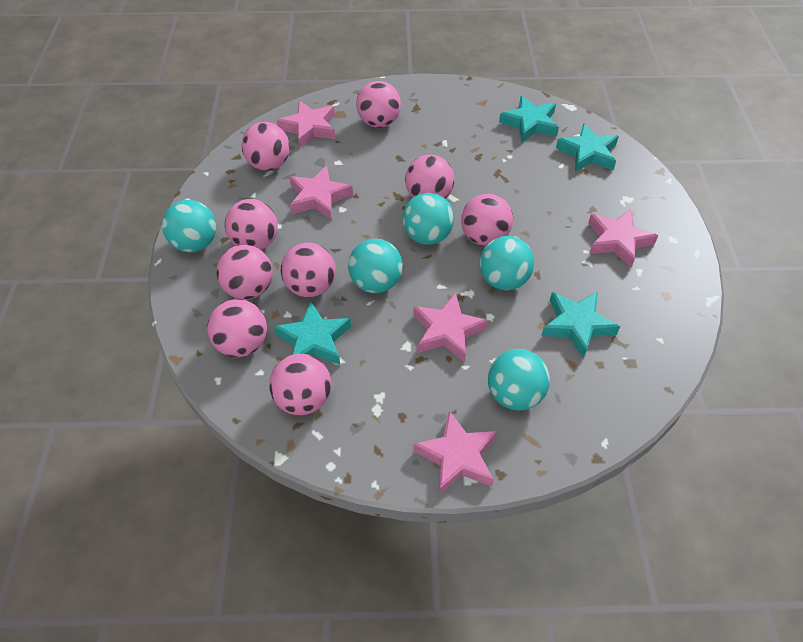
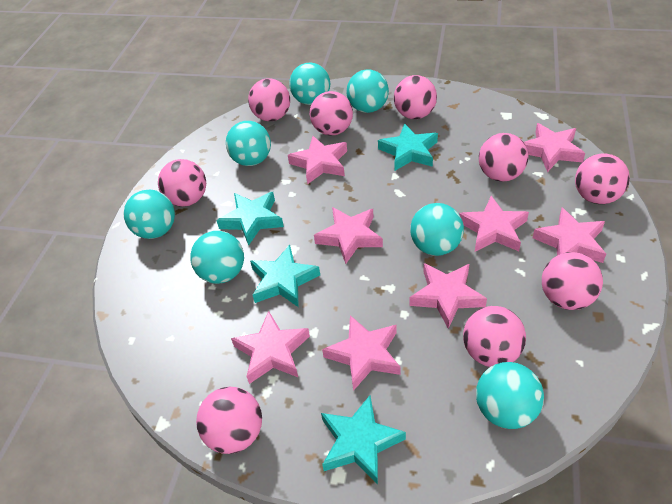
pink star: 5 -> 8
turquoise ball: 5 -> 7

